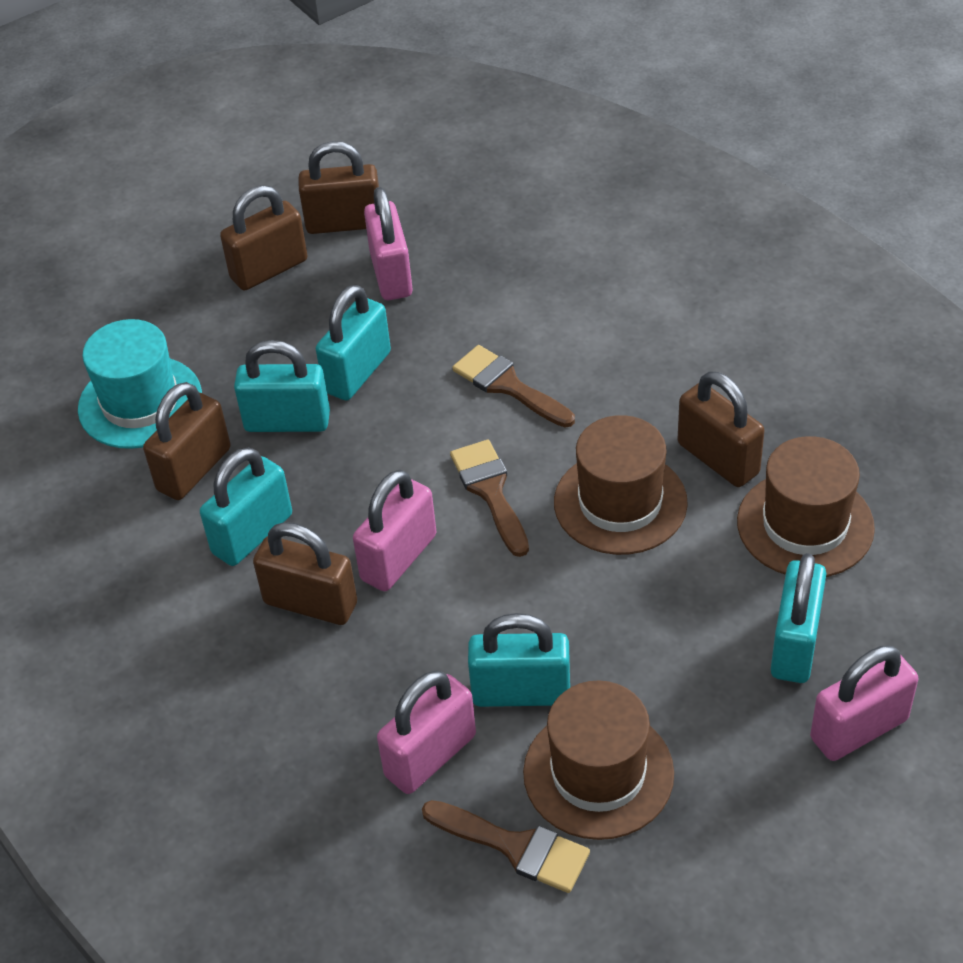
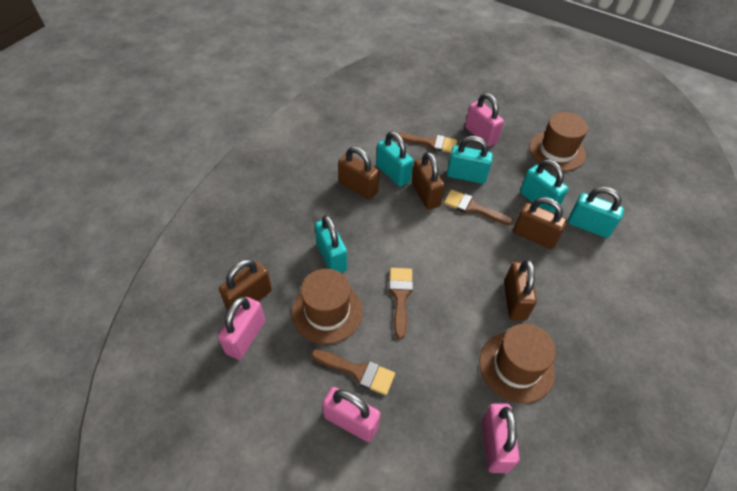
brown brush: 3 -> 4
turquoise hat: 1 -> 0

